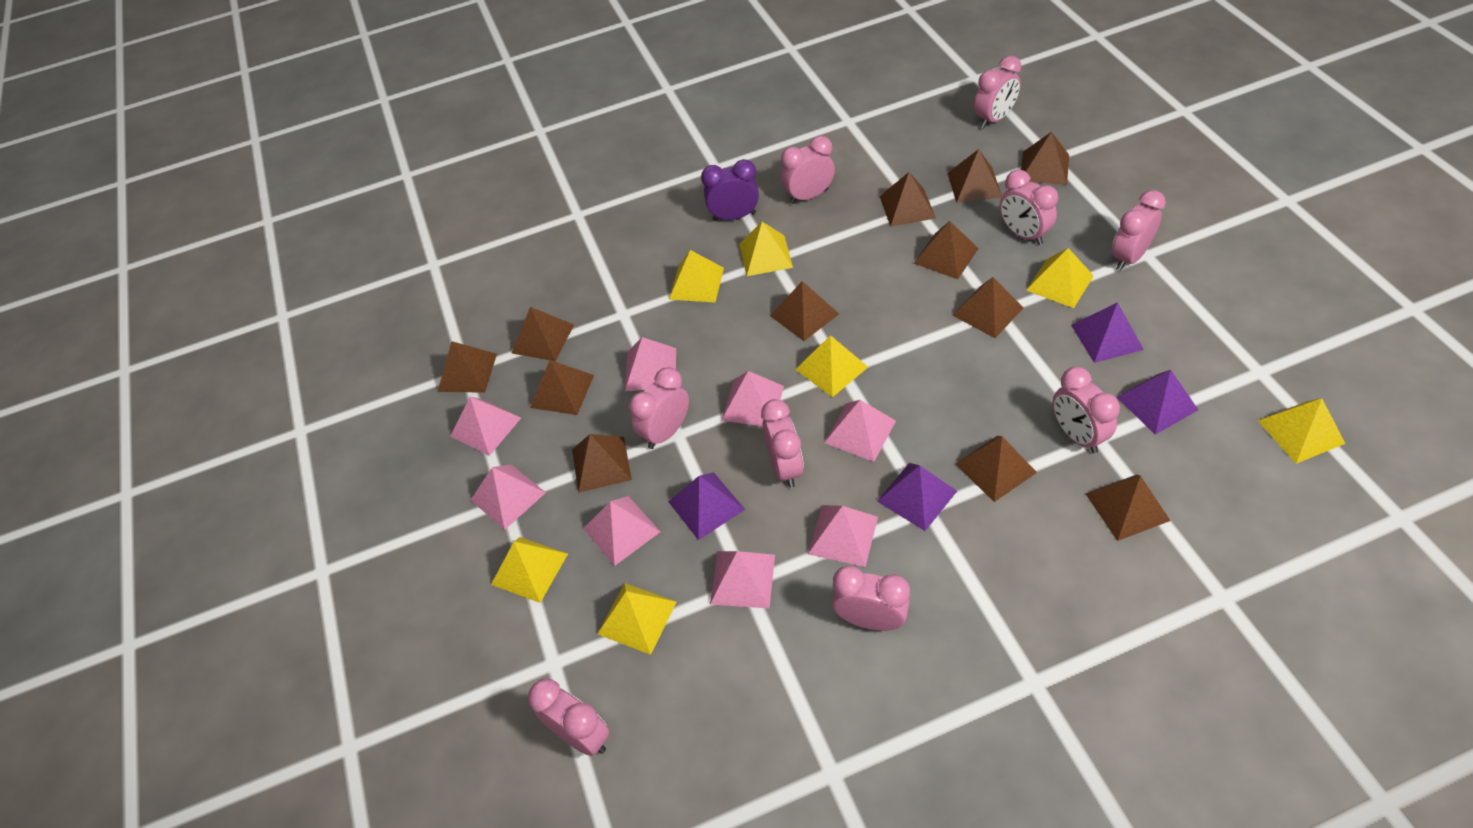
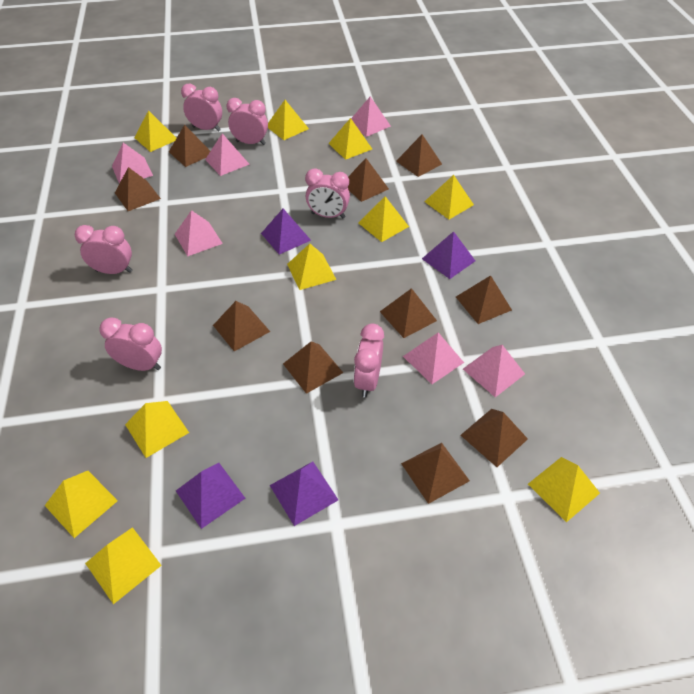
brown pyramid: 12 -> 10
pink clock: 9 -> 6
pink pyramid: 8 -> 6
purple clock: 1 -> 0
yellow pyramid: 7 -> 10

